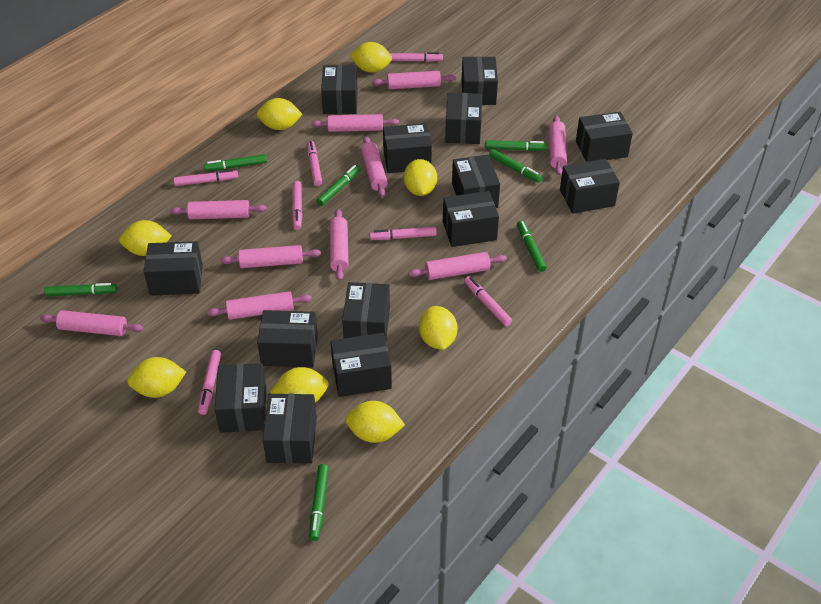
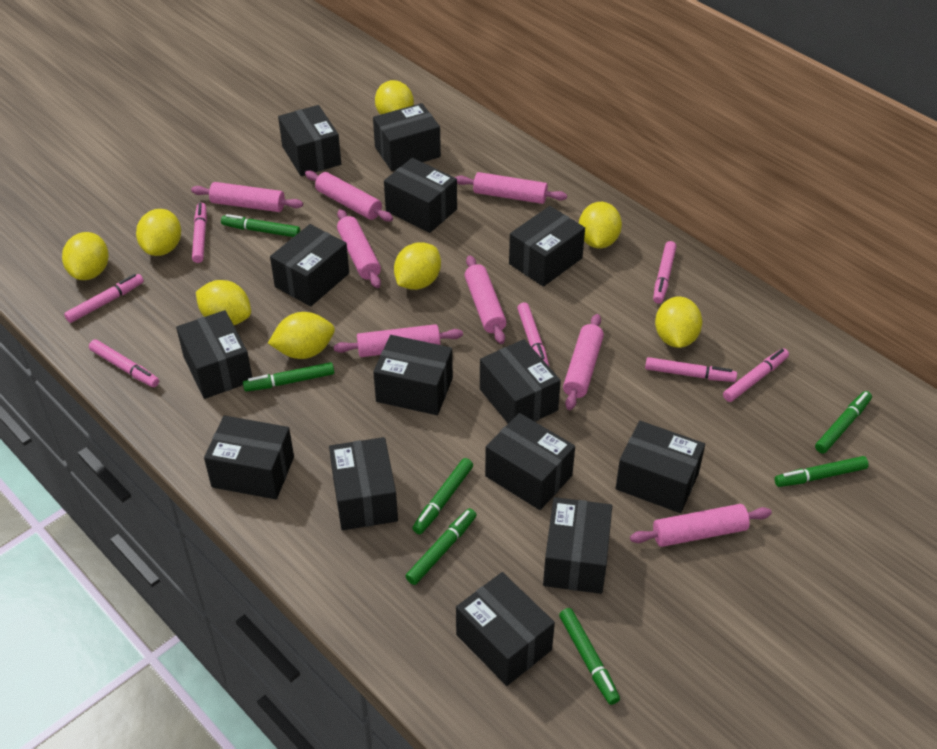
pink rolling pin: 10 -> 8

